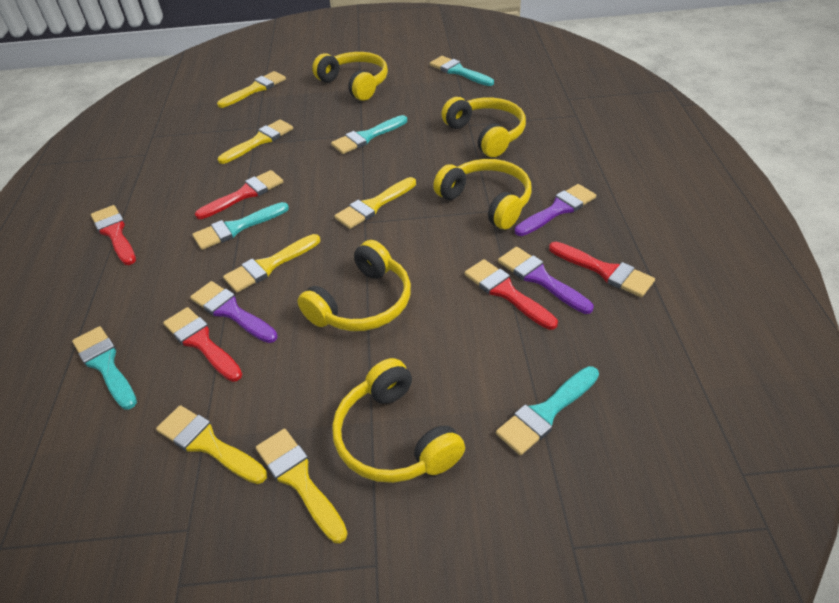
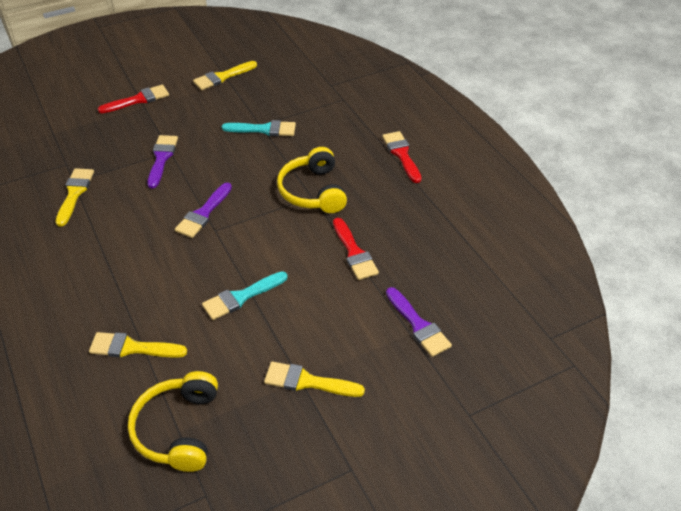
red brush: 5 -> 3
turquoise brush: 5 -> 2
yellow brush: 6 -> 4
yellow headphones: 5 -> 2

